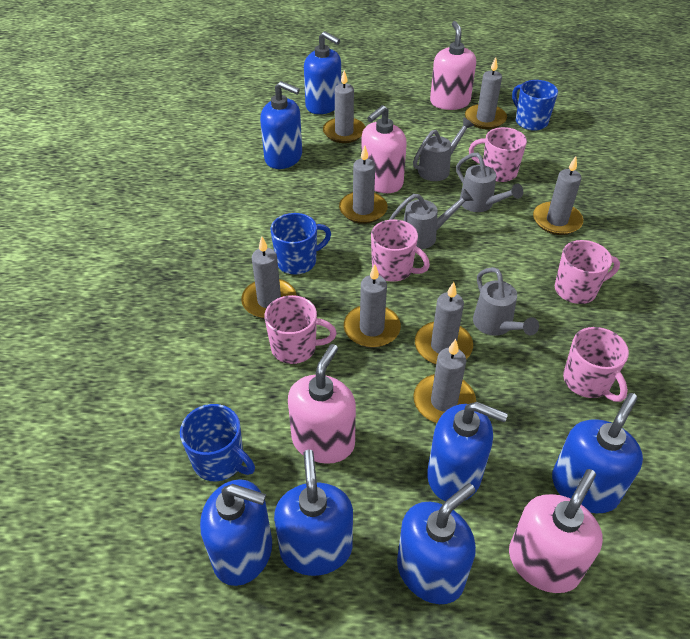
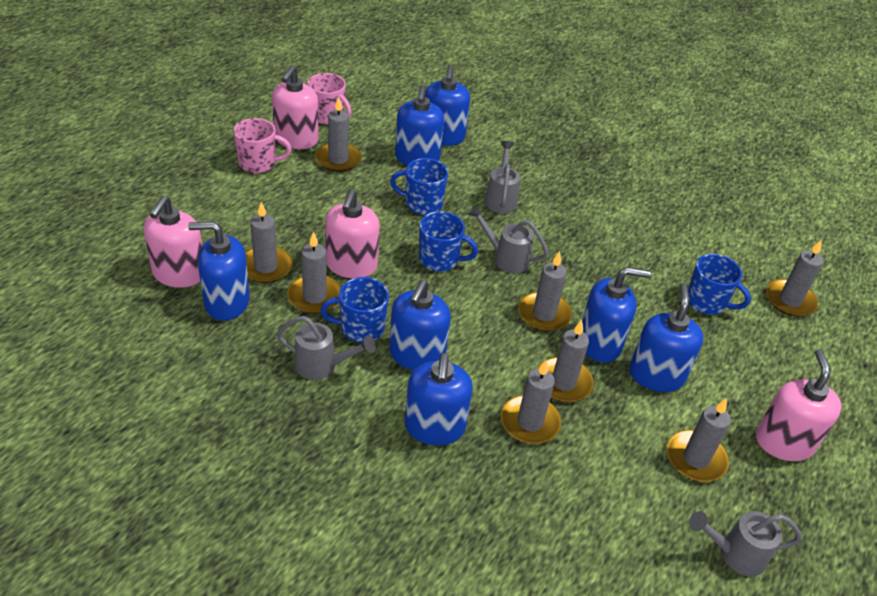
blue mug: 3 -> 4
pink mug: 5 -> 2

